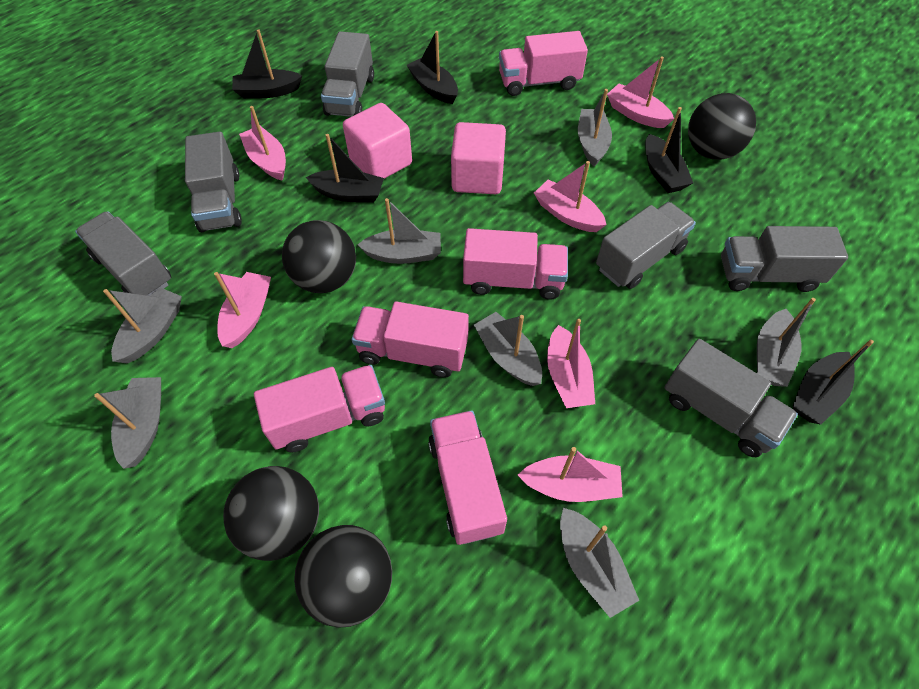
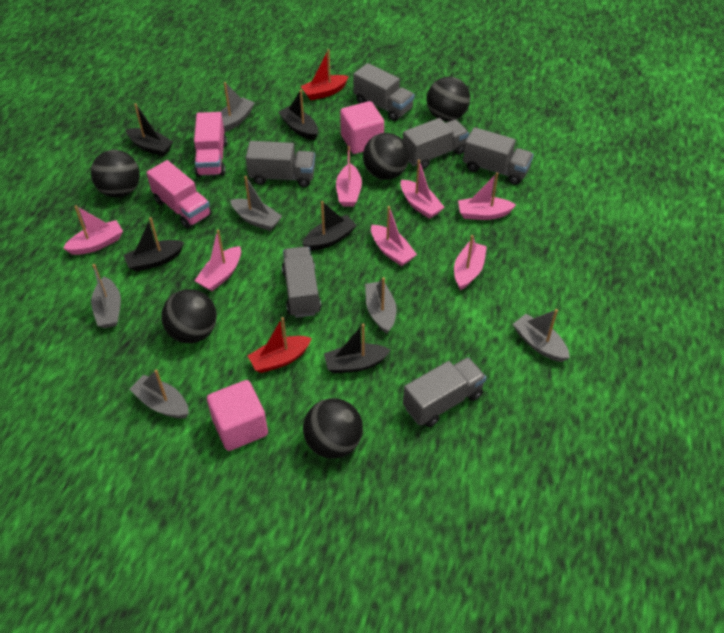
black ball: 4 -> 5
grey boat: 7 -> 6
pink boat: 6 -> 7
pink truck: 5 -> 2
red boat: 0 -> 2

